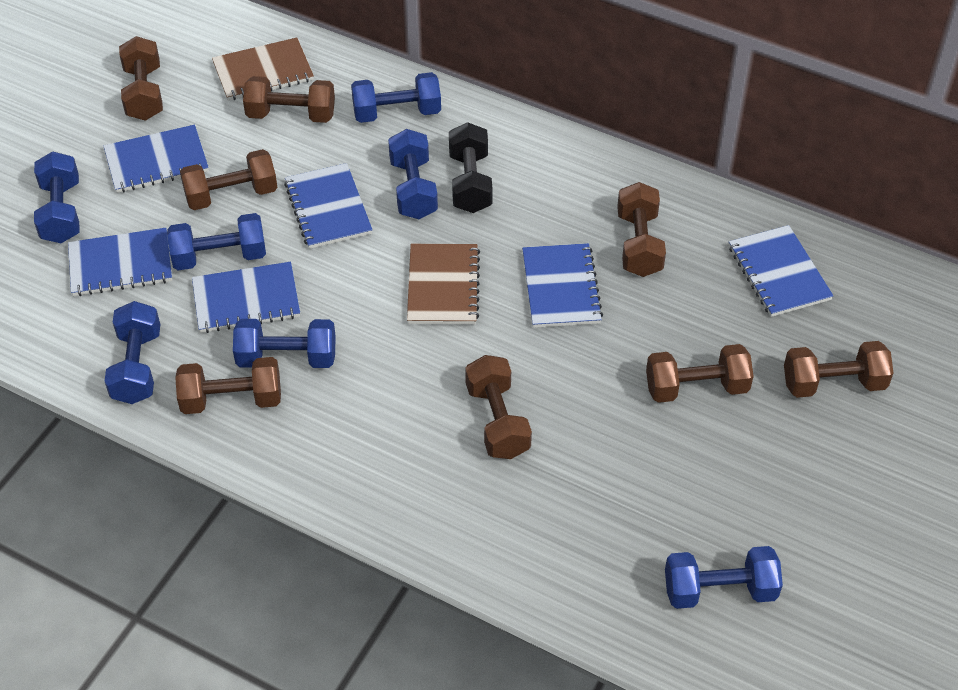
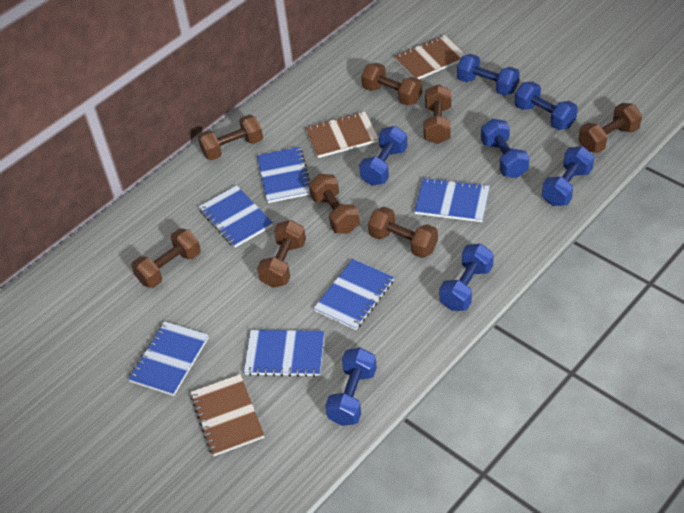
black dumbbell: 1 -> 0
brown notebook: 2 -> 3

